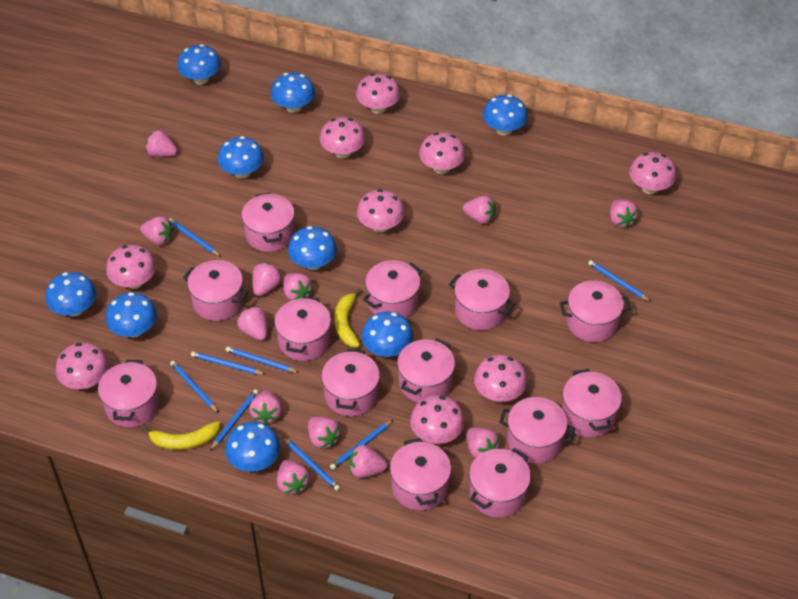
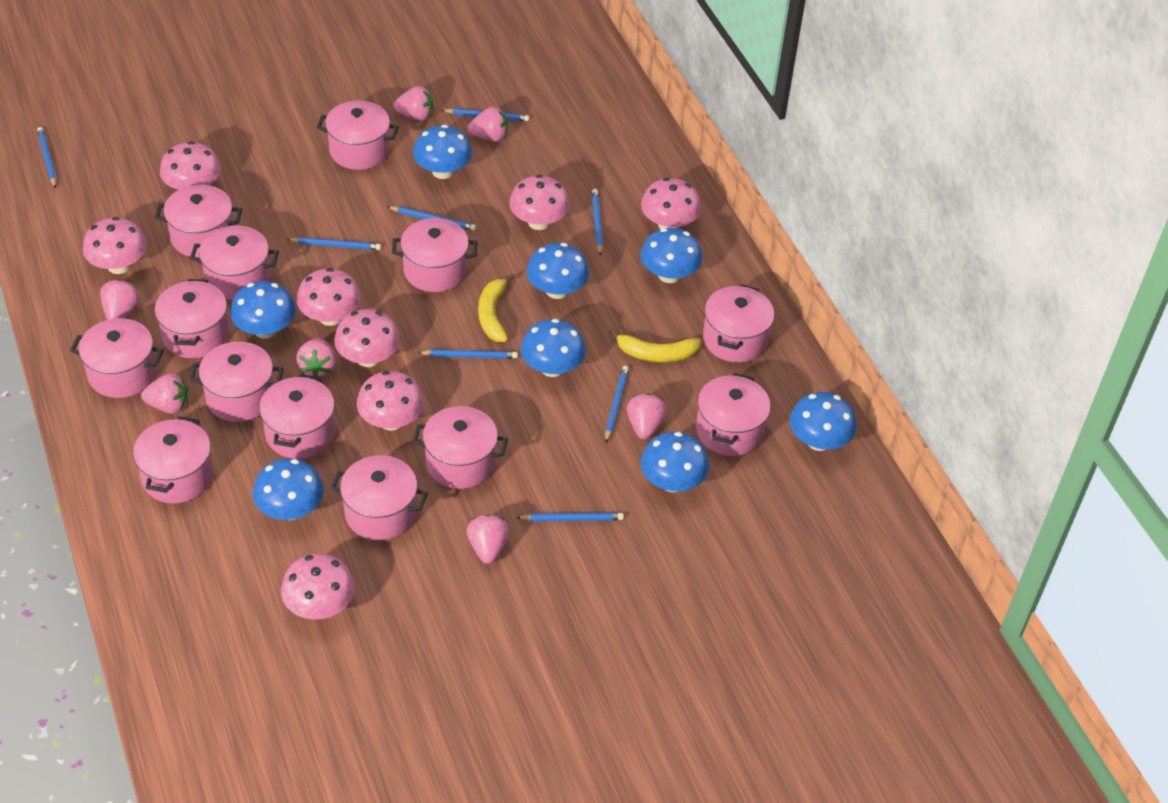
blue mushroom: 9 -> 8
pink mushroom: 9 -> 8
pink strawberry: 12 -> 7

